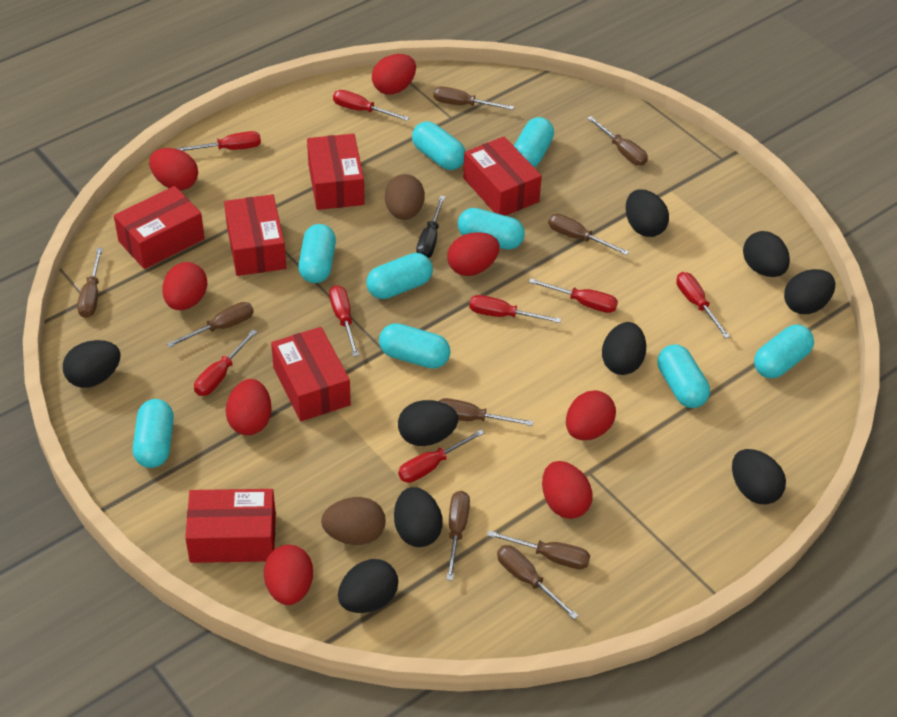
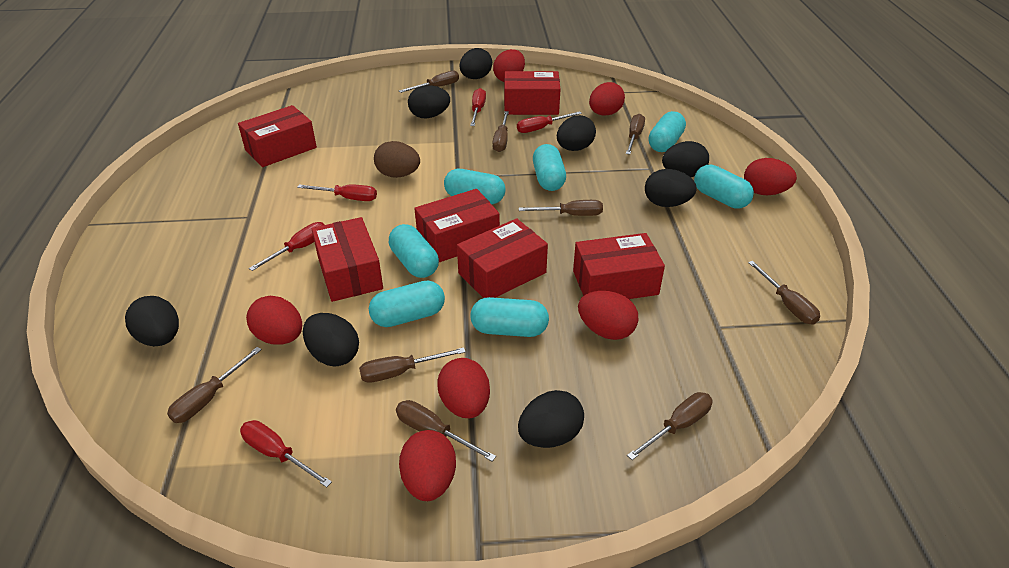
black egg: 9 -> 8
black screwdriver: 1 -> 0
brown egg: 2 -> 1
red egg: 8 -> 7
red screwdriver: 8 -> 5
turquoise capsule: 9 -> 7

